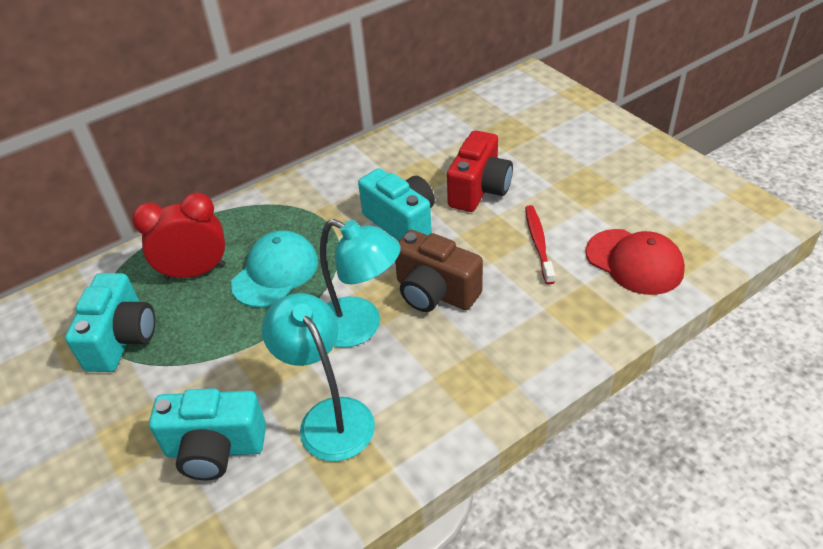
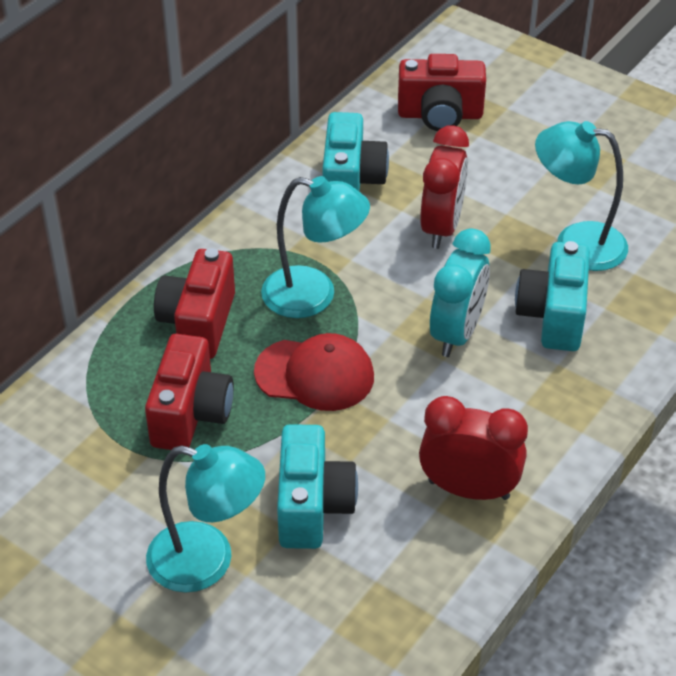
brown camera: 1 -> 0
red camera: 1 -> 3
red clock: 1 -> 2
red toothbrush: 1 -> 0
turquoise cap: 1 -> 0
turquoise clock: 0 -> 1
turquoise lamp: 2 -> 3

